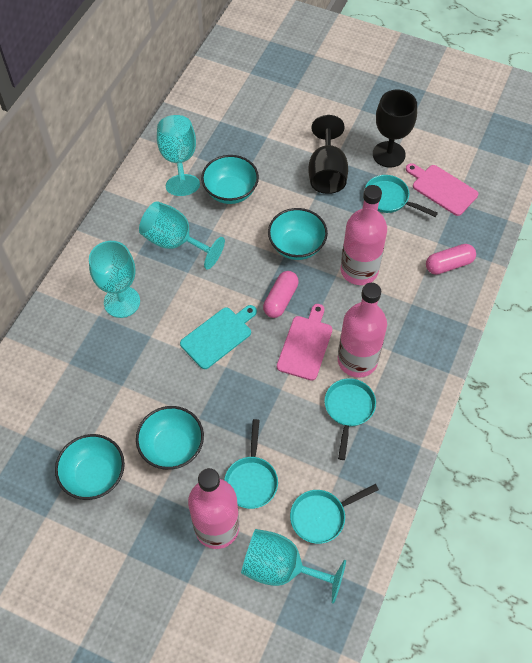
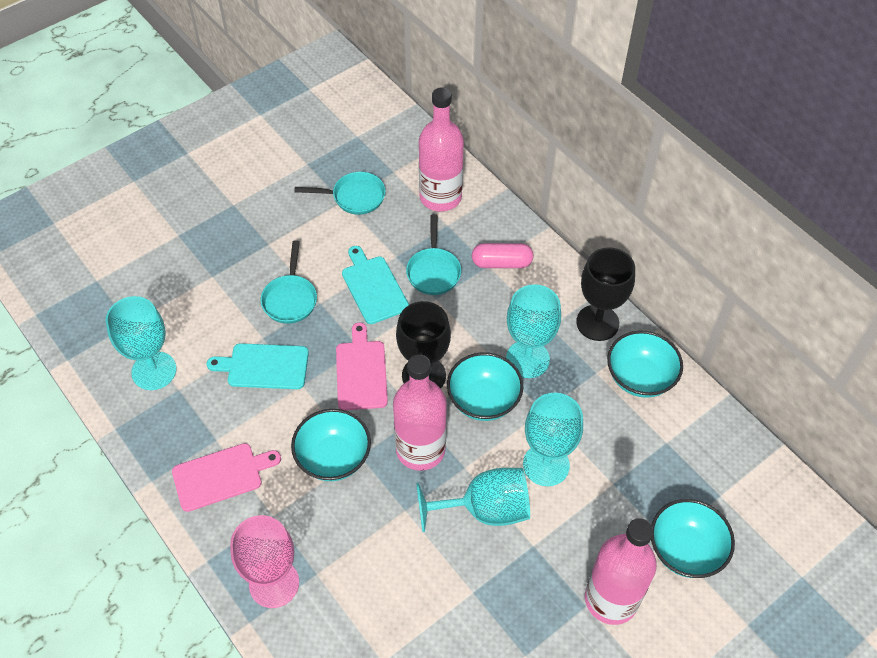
pink capsule: 2 -> 1
pink goblet: 0 -> 1
turquoise cutting board: 1 -> 2
turquoise pan: 4 -> 3

